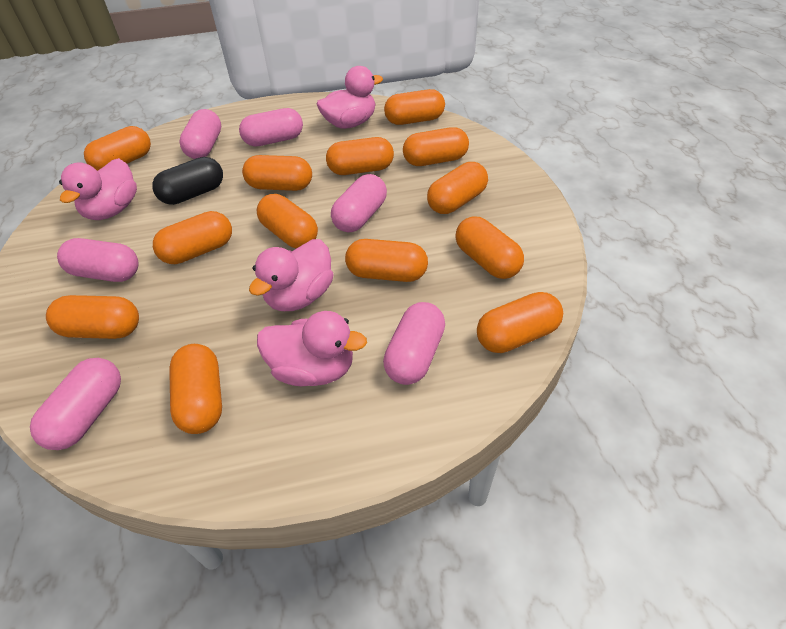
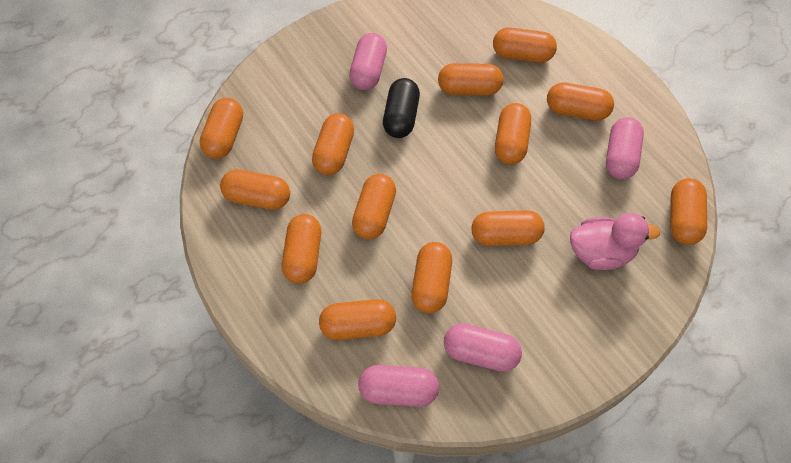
pink capsule: 6 -> 4
pink duck: 4 -> 1

